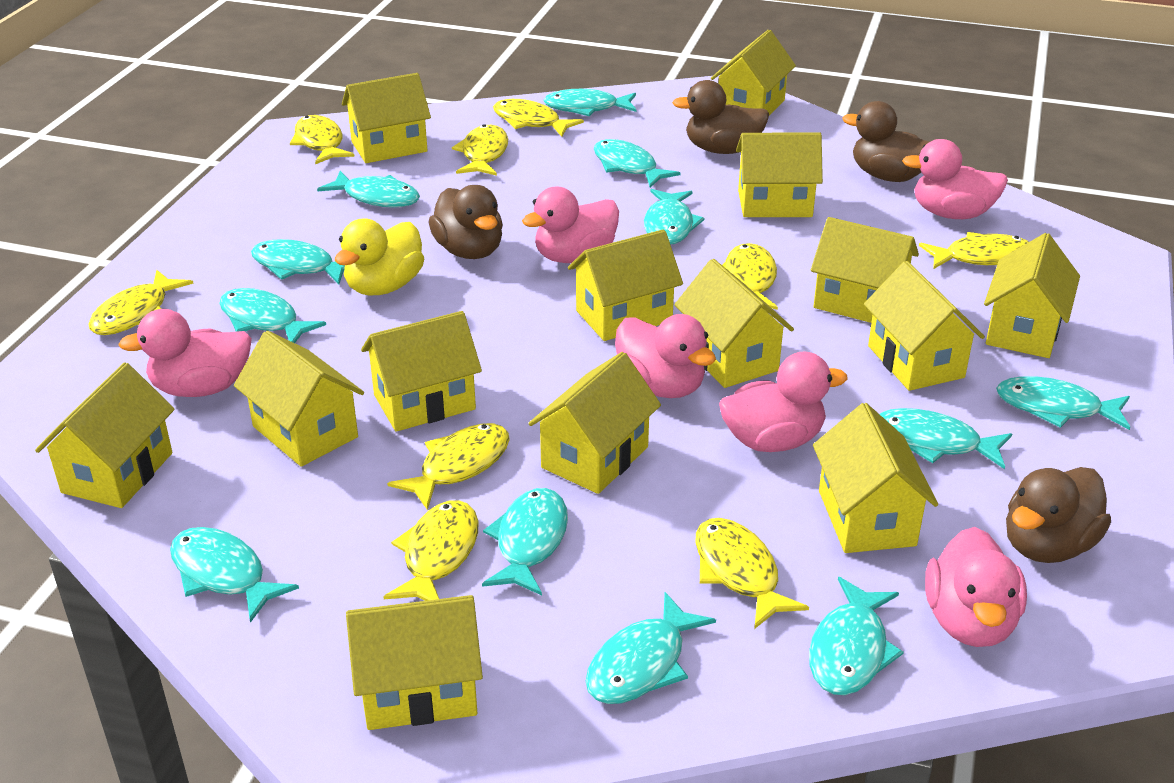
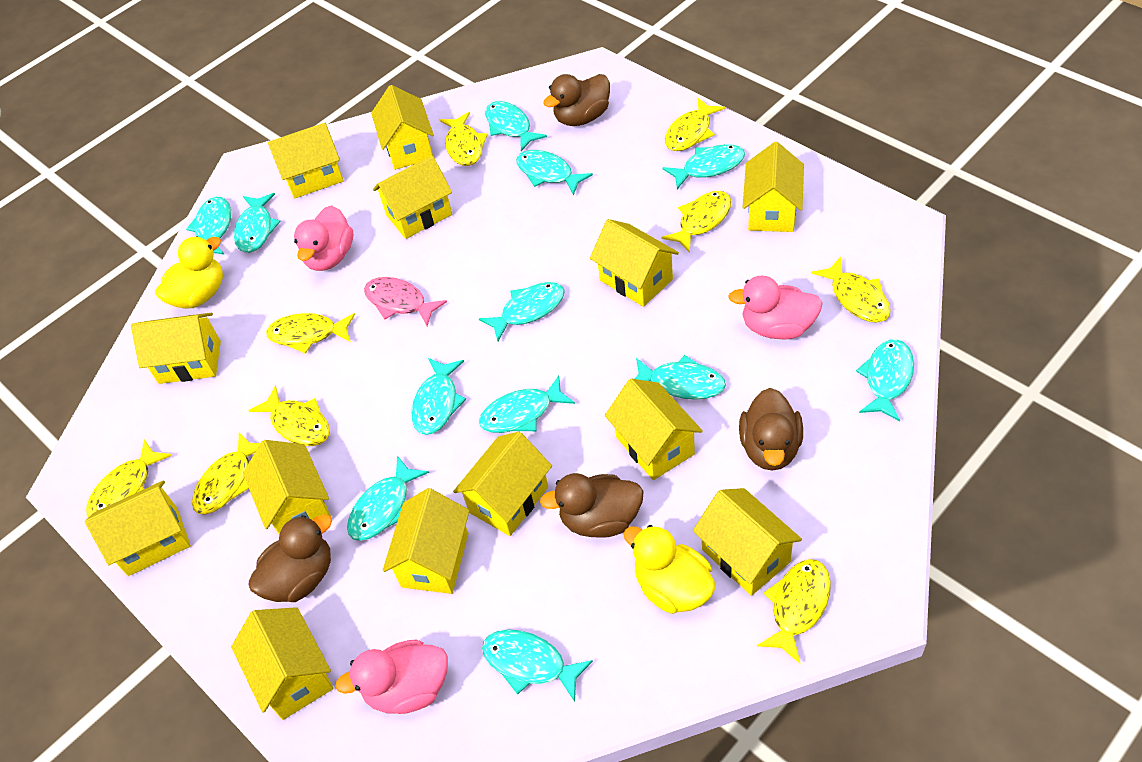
pink duck: 6 -> 3
pink fish: 0 -> 1
yellow duck: 1 -> 2
yellow house: 14 -> 13

